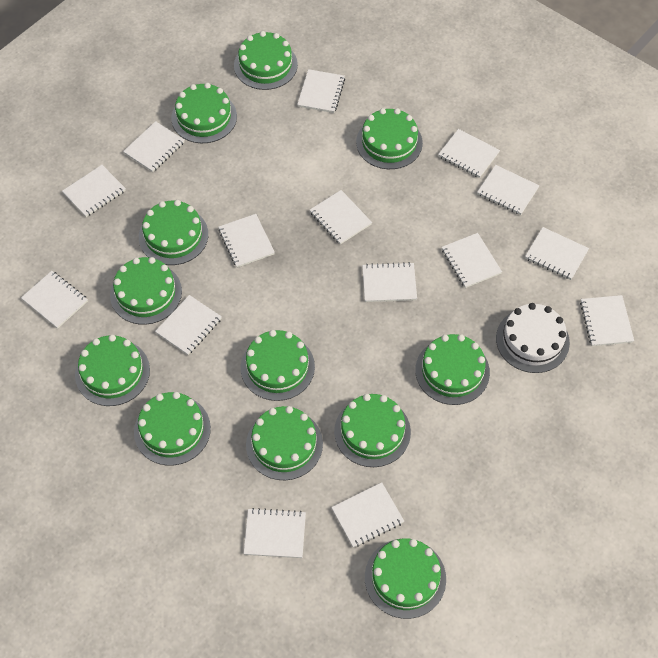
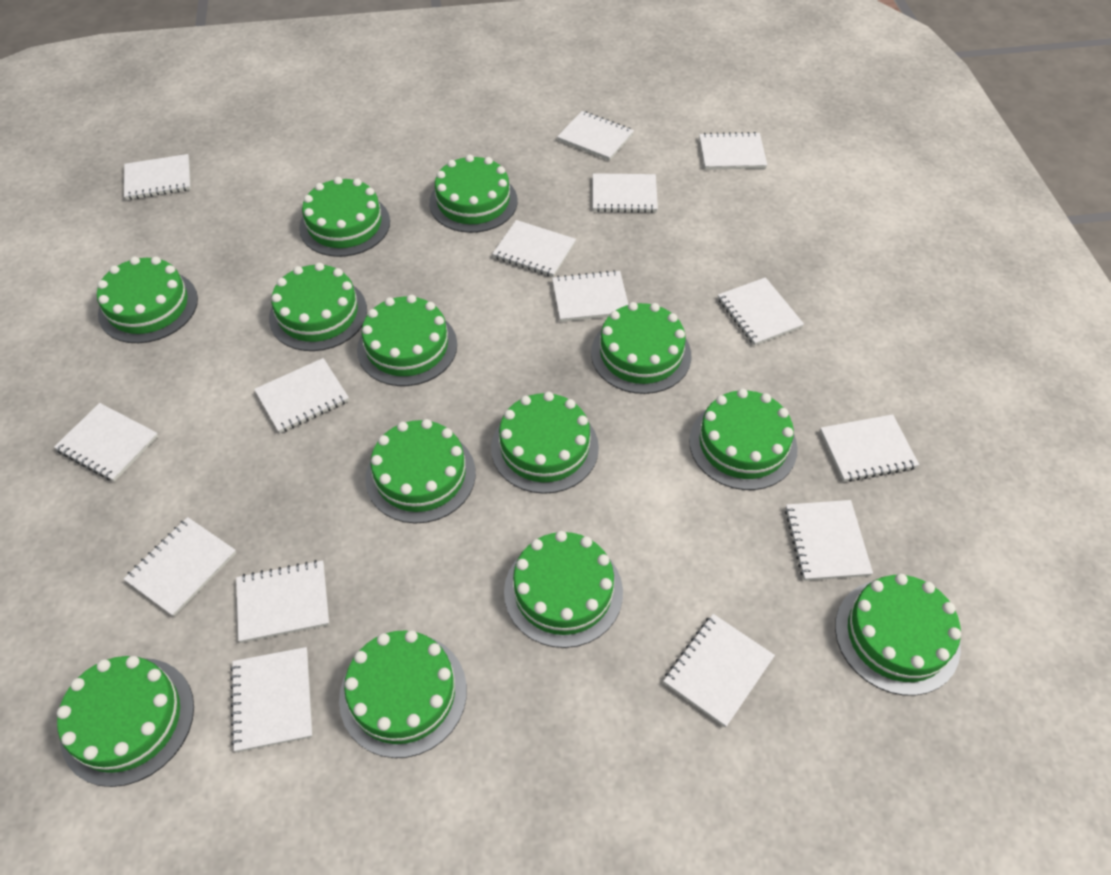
green cake: 12 -> 13
white cake: 1 -> 0

